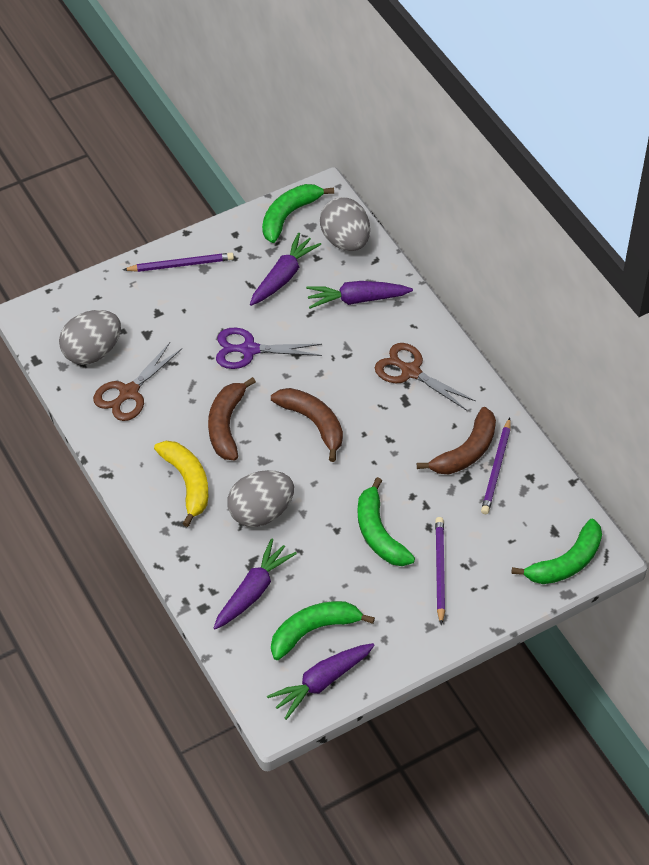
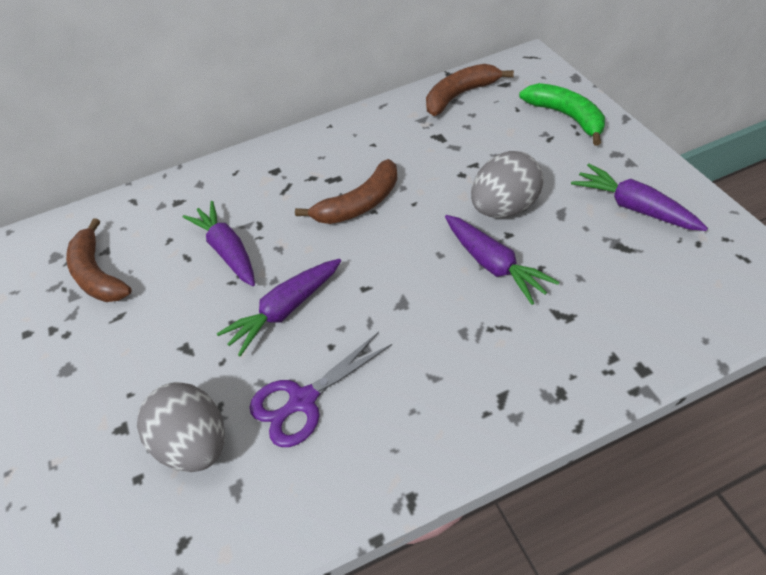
brown scissors: 2 -> 0
green banana: 4 -> 1
grey egg: 3 -> 2
purple pencil: 3 -> 0
yellow banana: 1 -> 0

